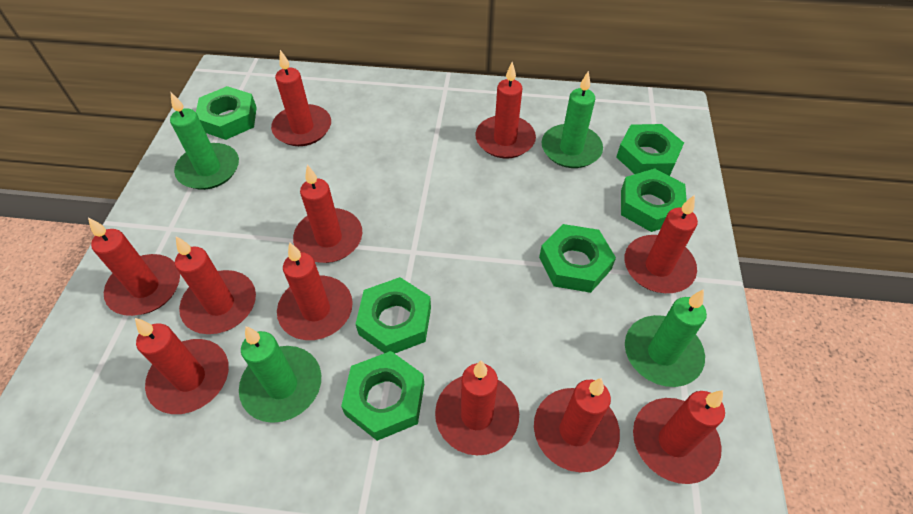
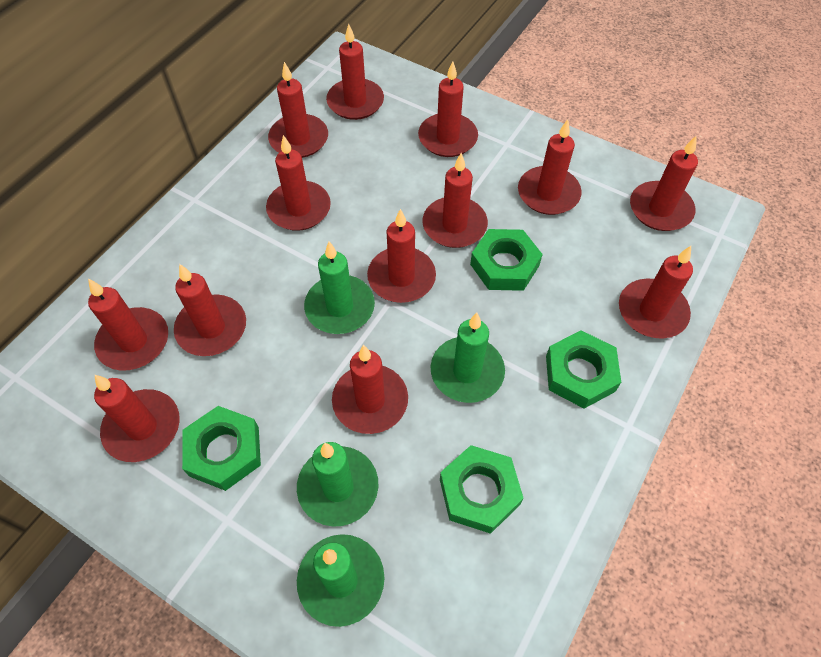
green nut: 6 -> 4
red candle: 11 -> 13

